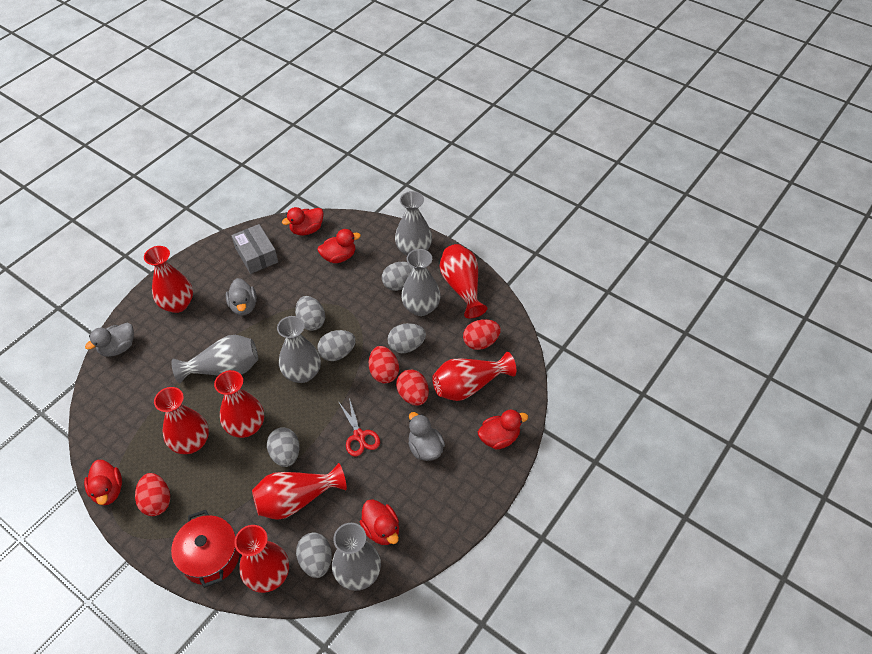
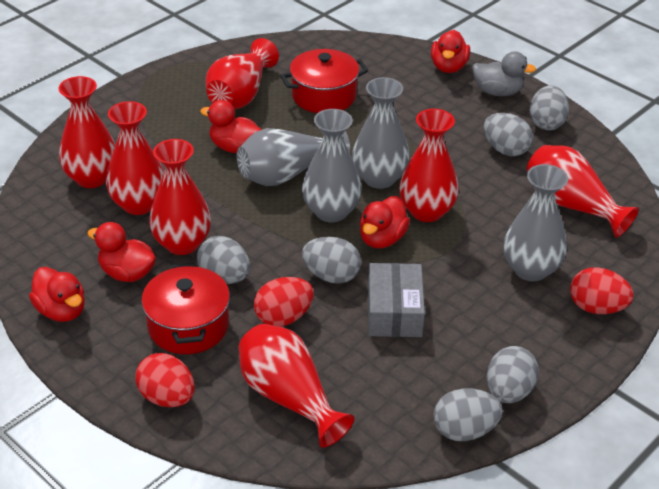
grey duck: 3 -> 1
grey vase: 5 -> 4
red egg: 4 -> 3
red pot: 1 -> 2
red scissors: 1 -> 0

